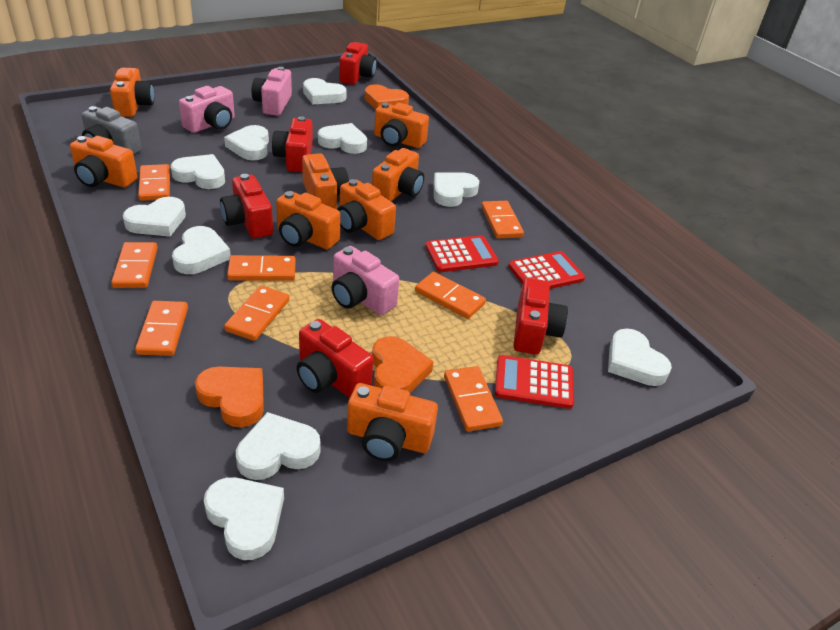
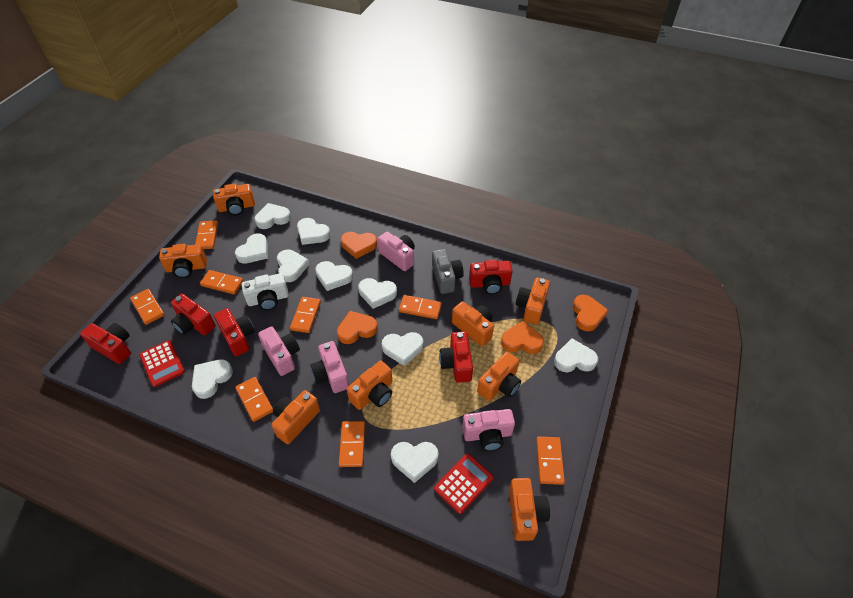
orange heart: 3 -> 4
pink camera: 3 -> 4
red calculator: 3 -> 2
white camera: 0 -> 1

